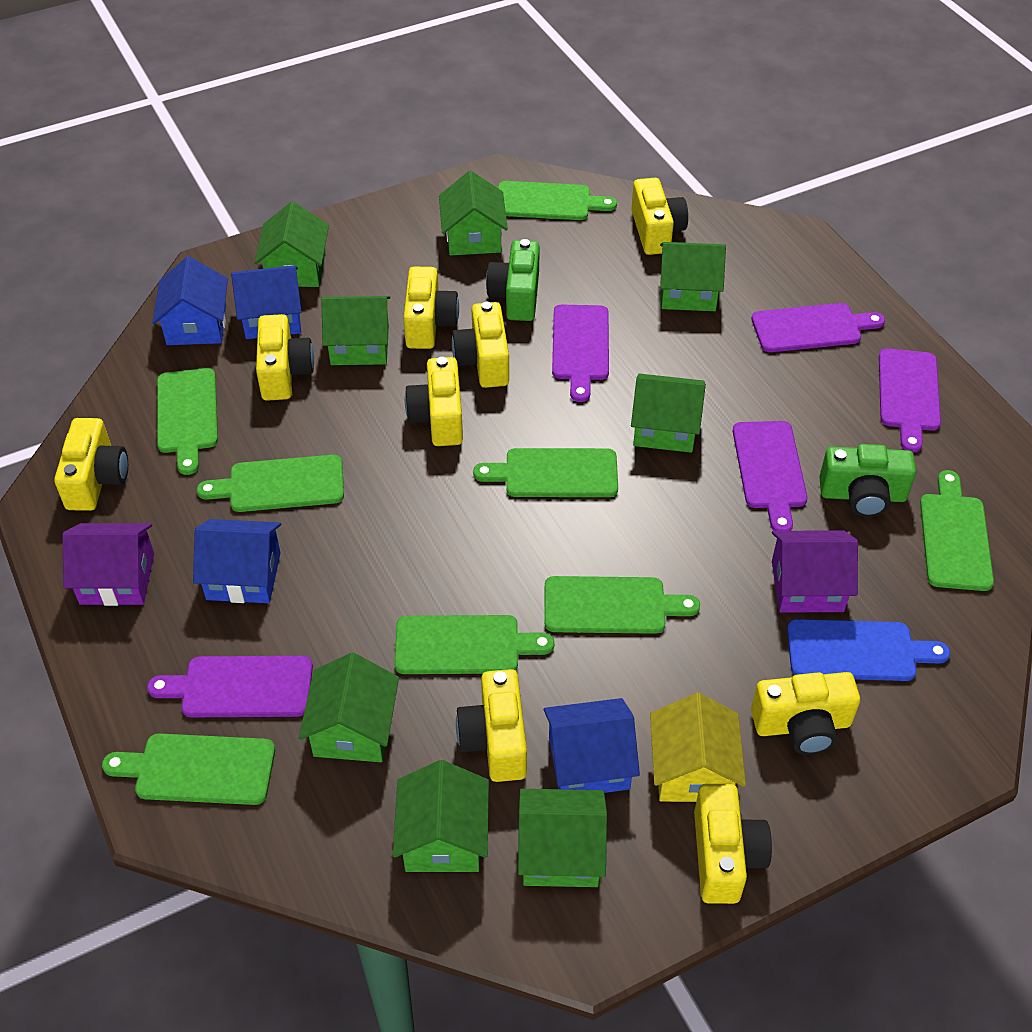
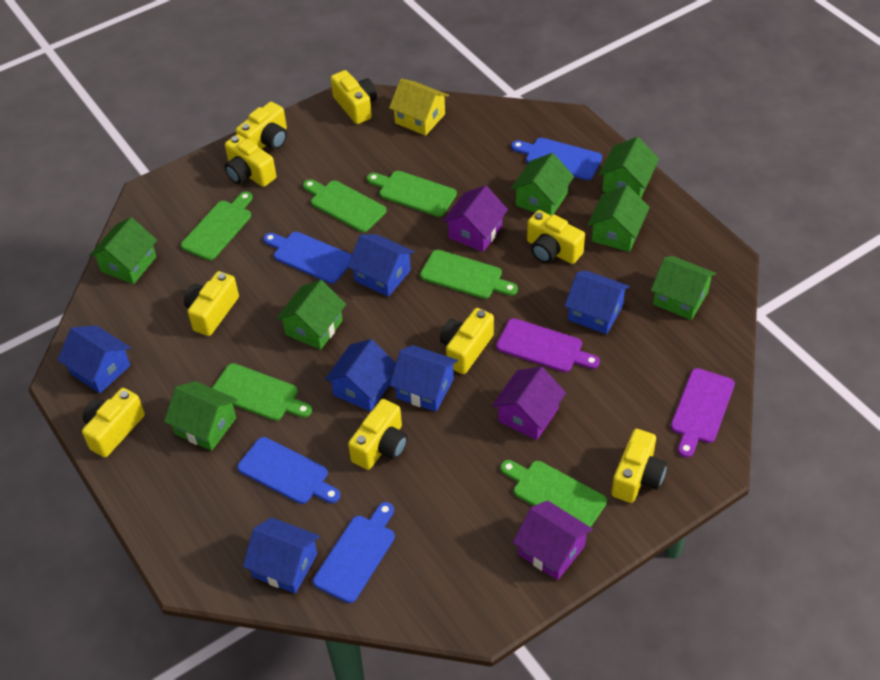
blue cutting board: 1 -> 4
blue house: 4 -> 6
green camera: 2 -> 0
green cutting board: 8 -> 6
green house: 8 -> 7
purple cutting board: 5 -> 2
purple house: 2 -> 3

